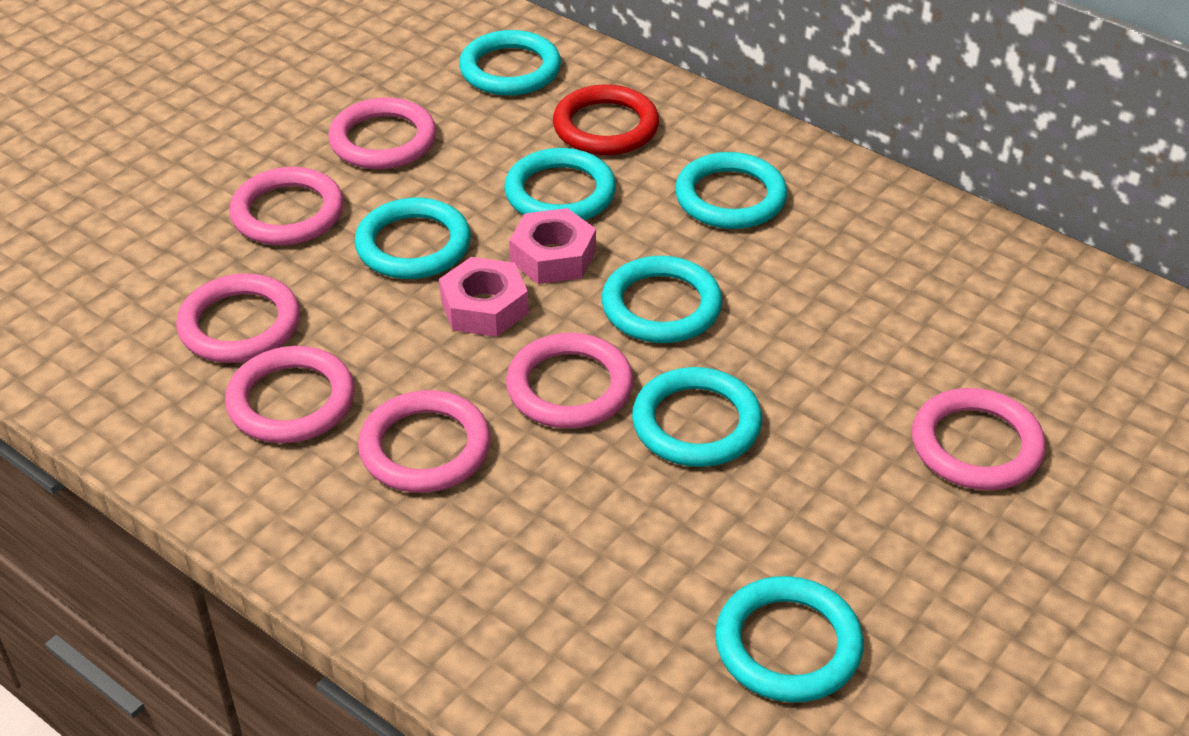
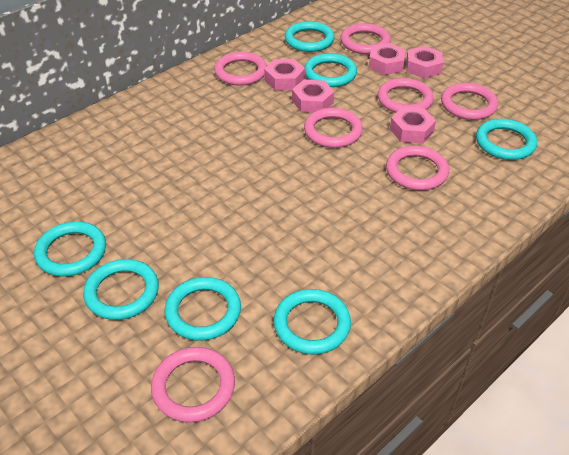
pink nut: 2 -> 5
red ring: 1 -> 0

